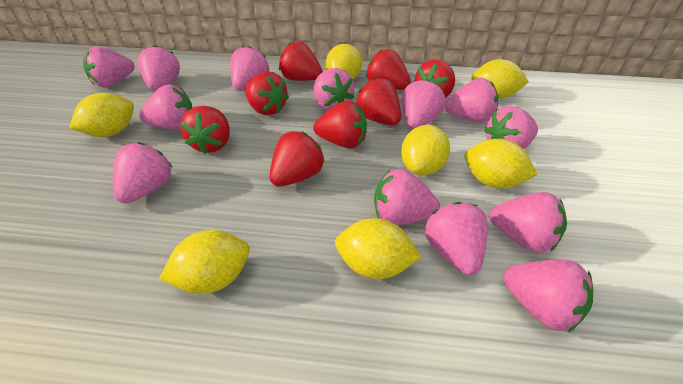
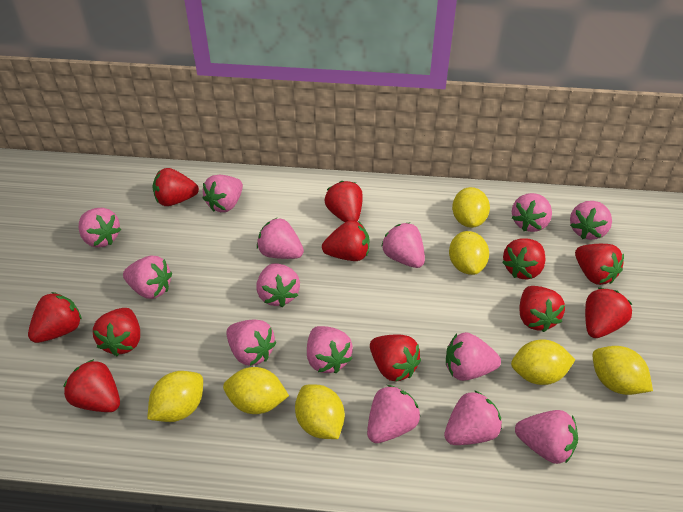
pink strawberry: 13 -> 14
red strawberry: 8 -> 11

